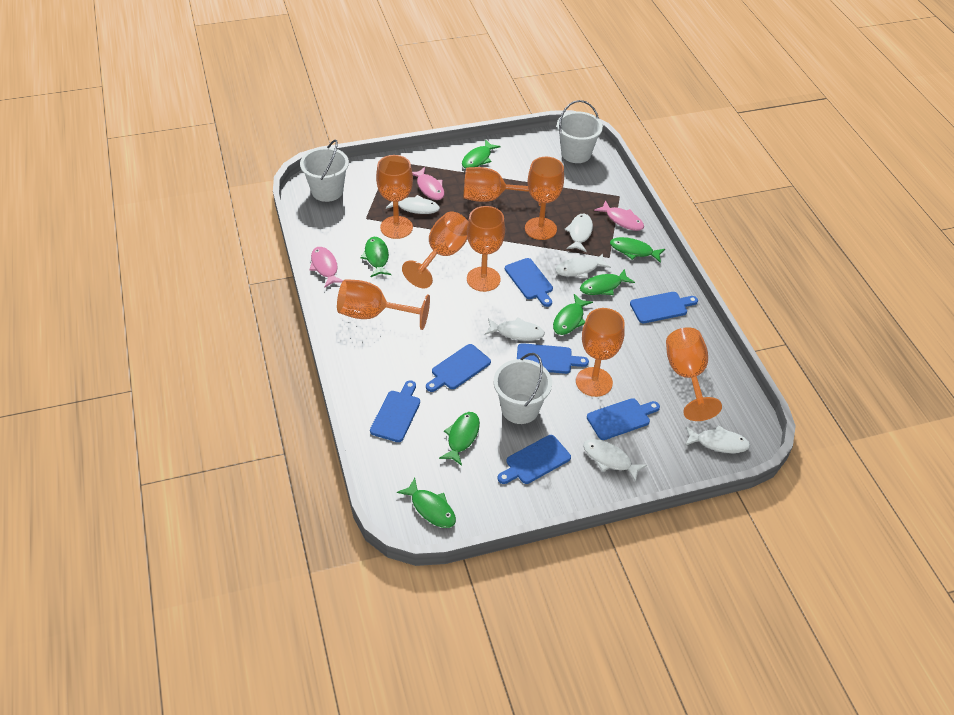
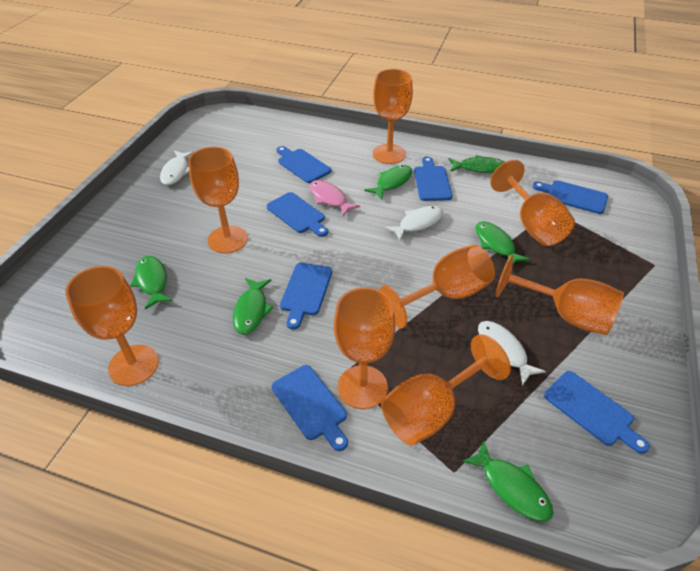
green fish: 7 -> 6
pink fish: 3 -> 1
white bucket: 3 -> 0
white fish: 6 -> 3

